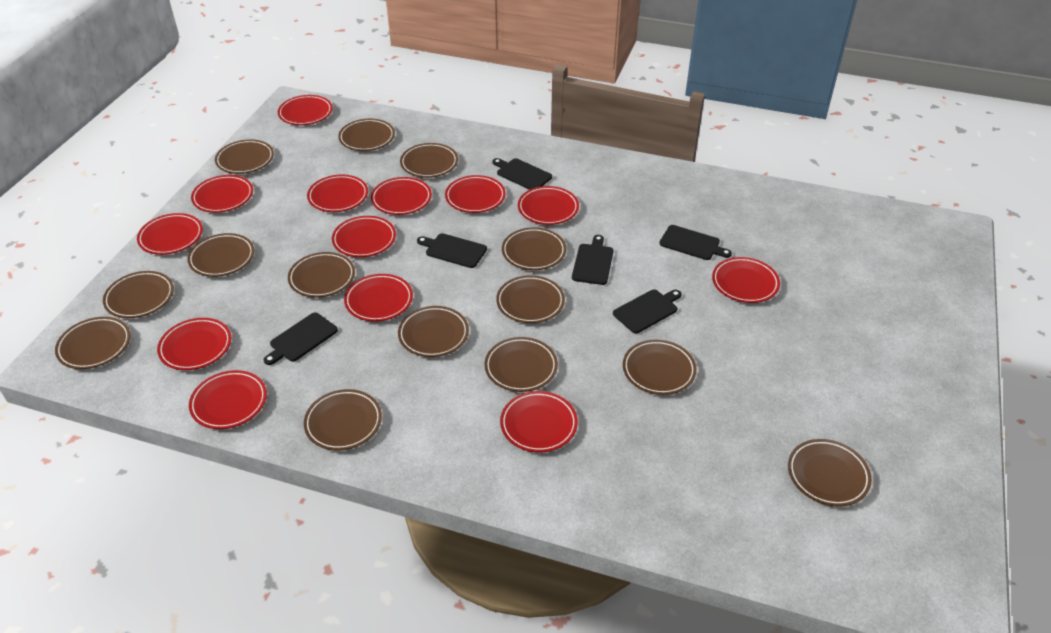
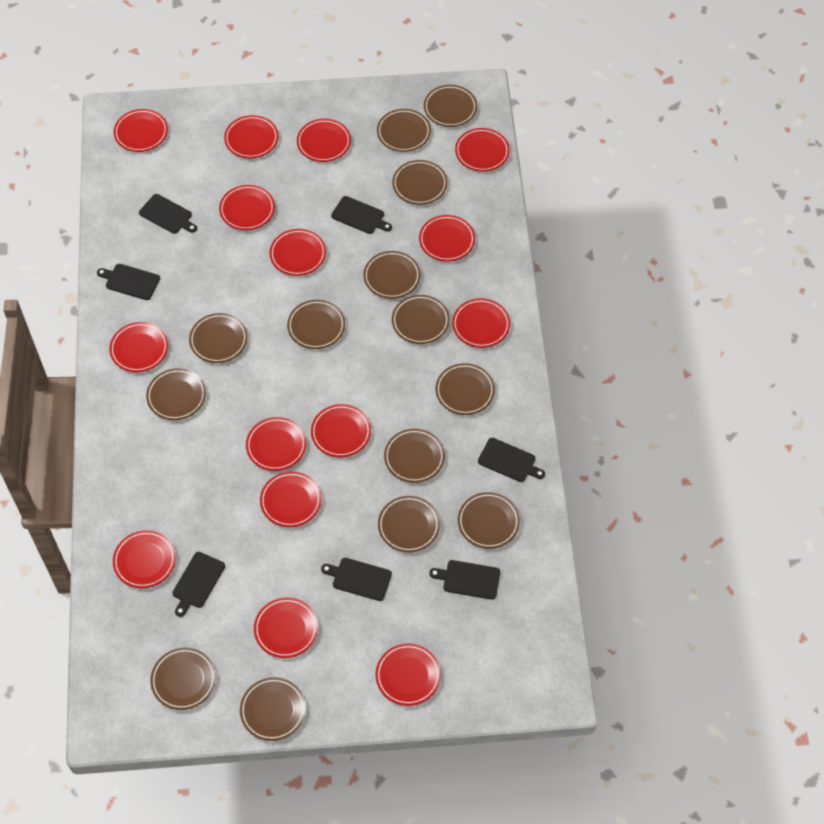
black cutting board: 6 -> 7
red plate: 13 -> 15

